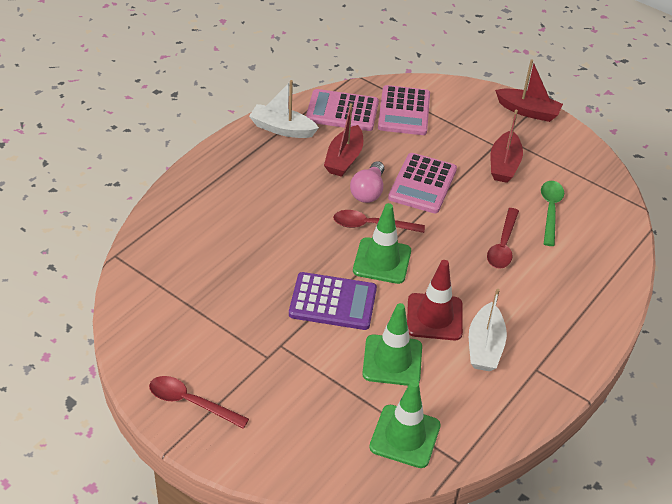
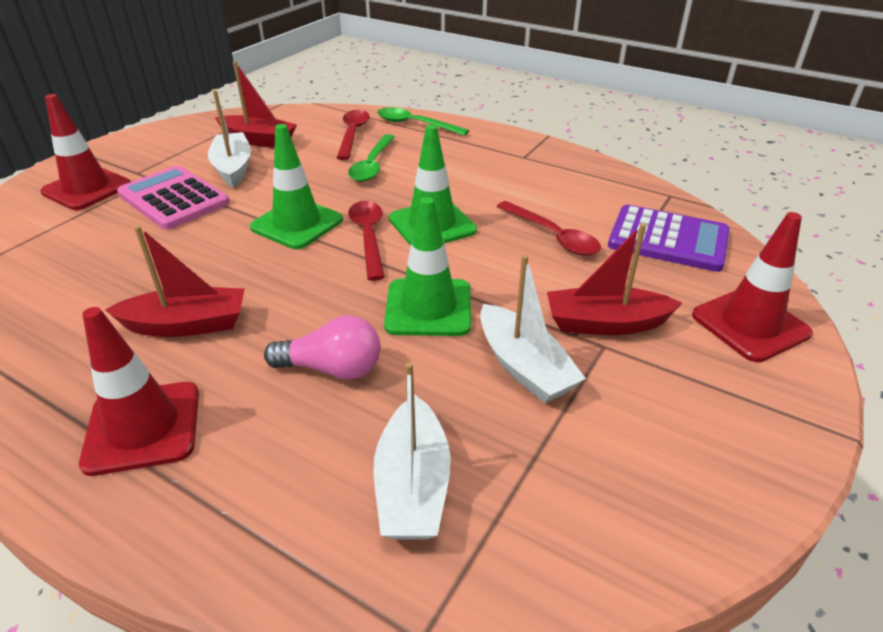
green spoon: 1 -> 2
pink calculator: 3 -> 1
red traffic cone: 1 -> 3
white boat: 2 -> 3

